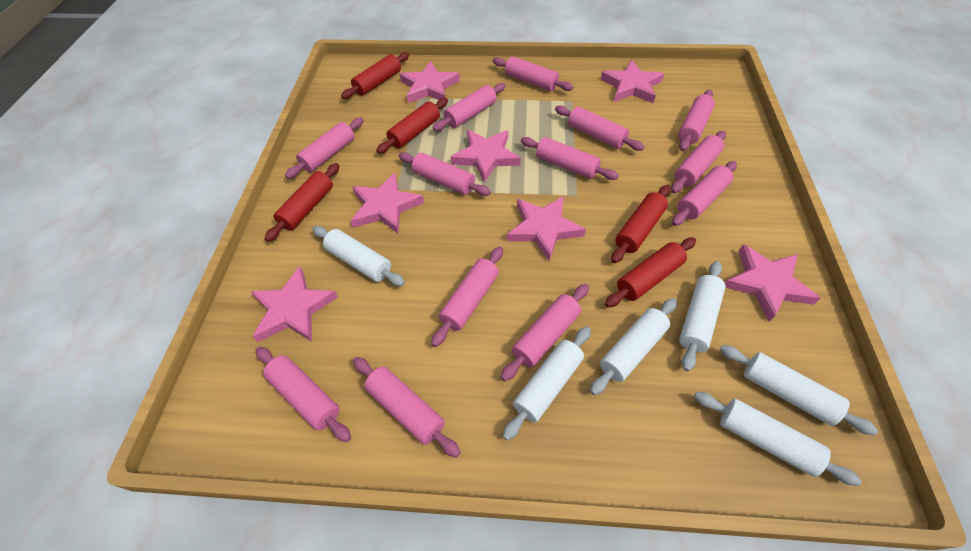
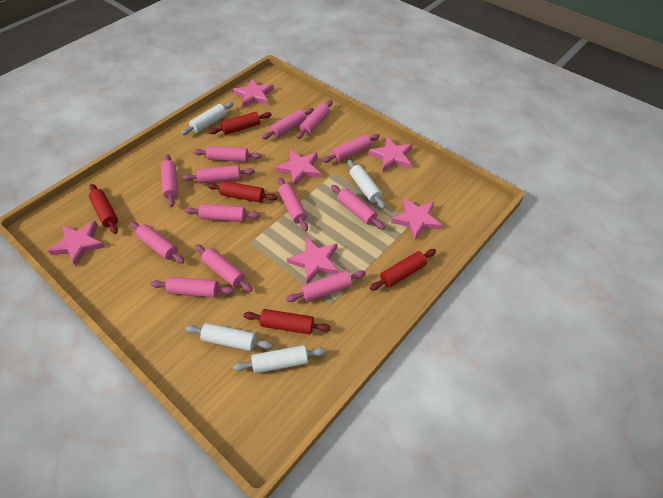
pink star: 7 -> 6
white rolling pin: 6 -> 4

